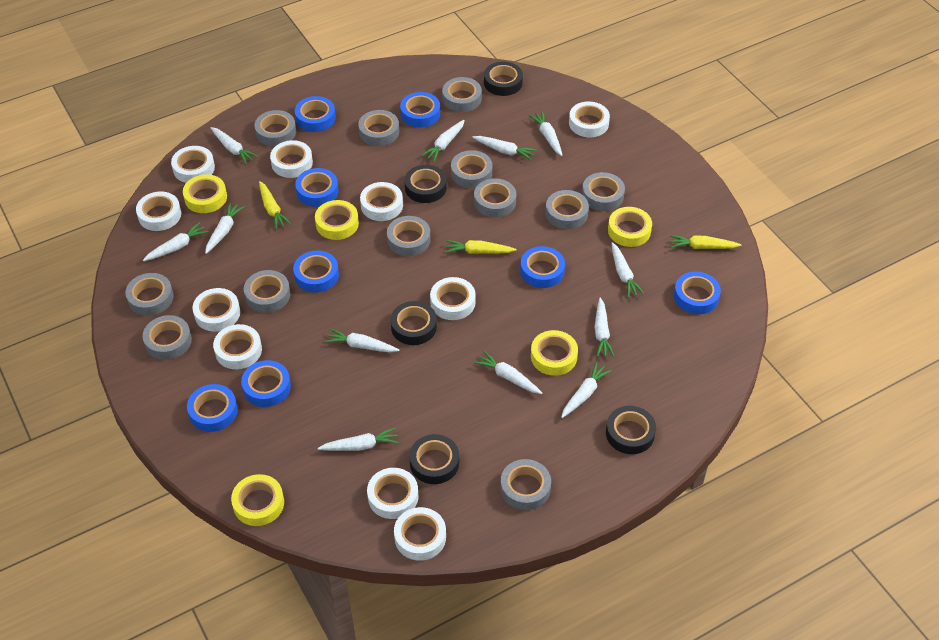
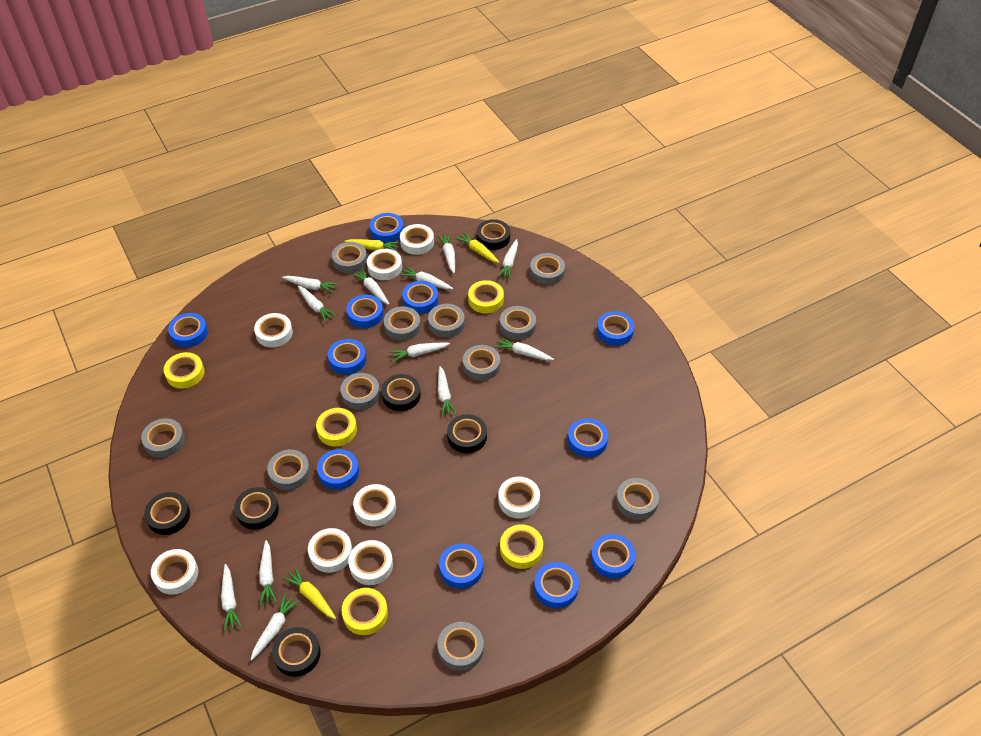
black tape: 5 -> 6
blue tape: 8 -> 11
grey tape: 12 -> 11
white tape: 10 -> 8

